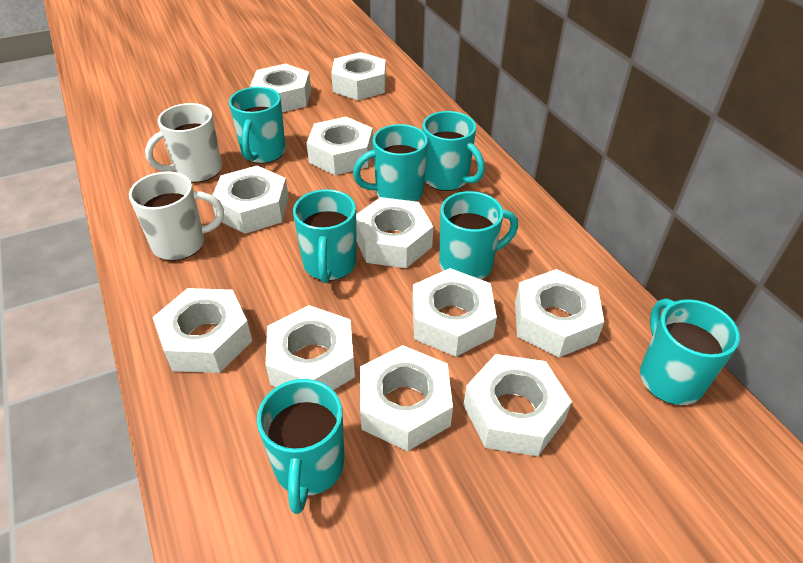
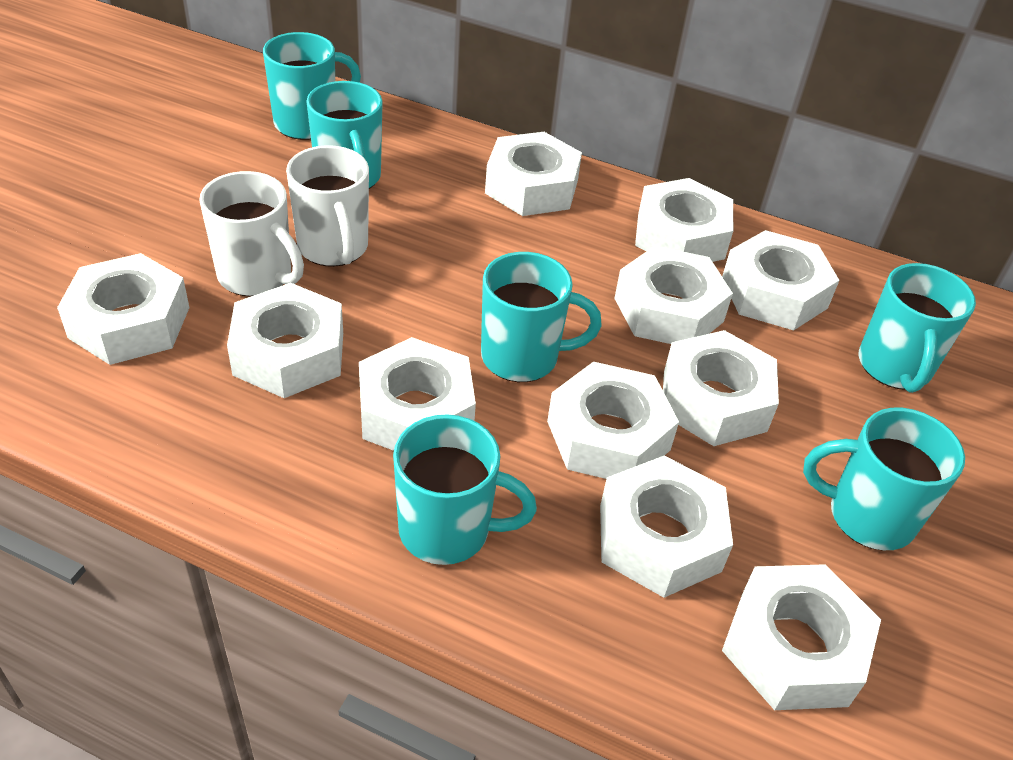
turquoise mug: 7 -> 6

